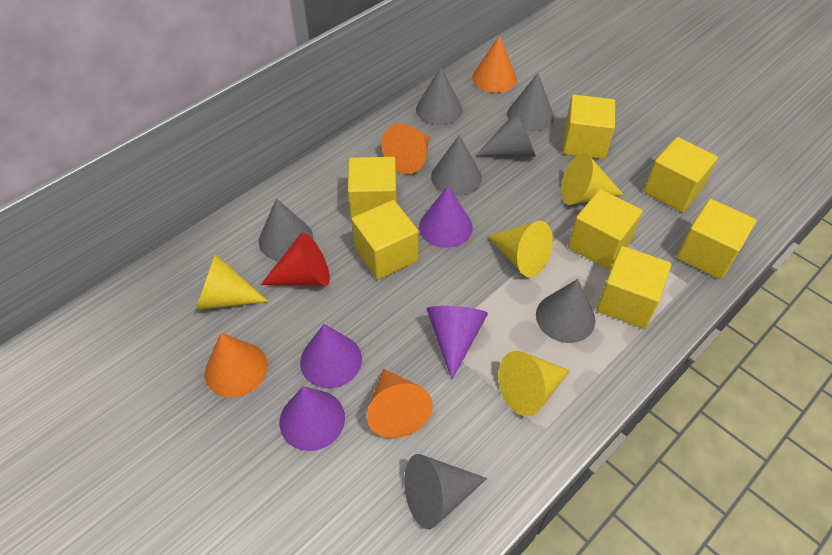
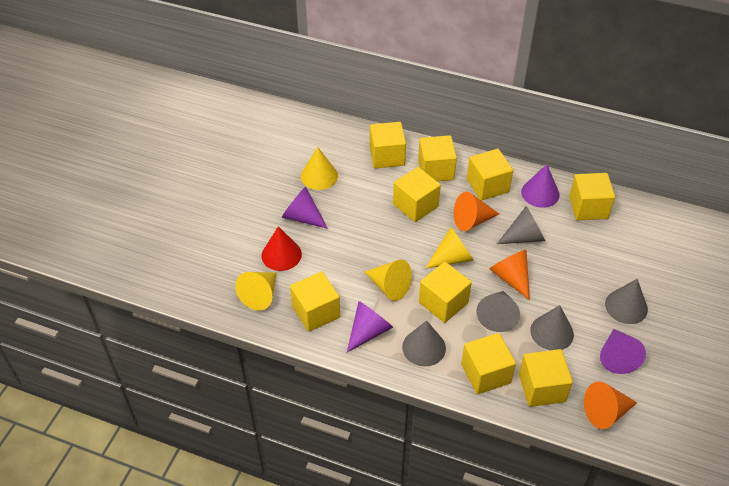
grey cone: 7 -> 5
orange cone: 4 -> 3
yellow cube: 7 -> 9

